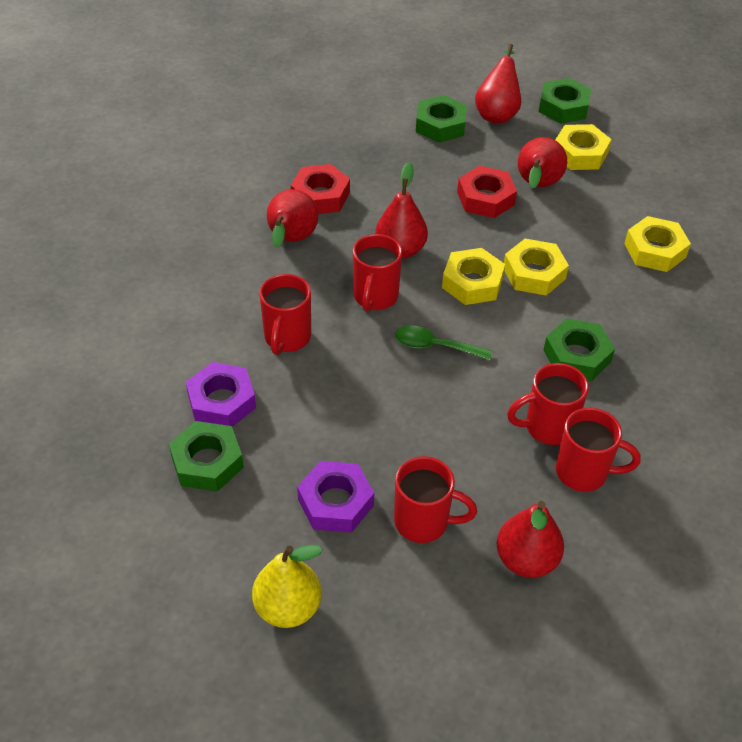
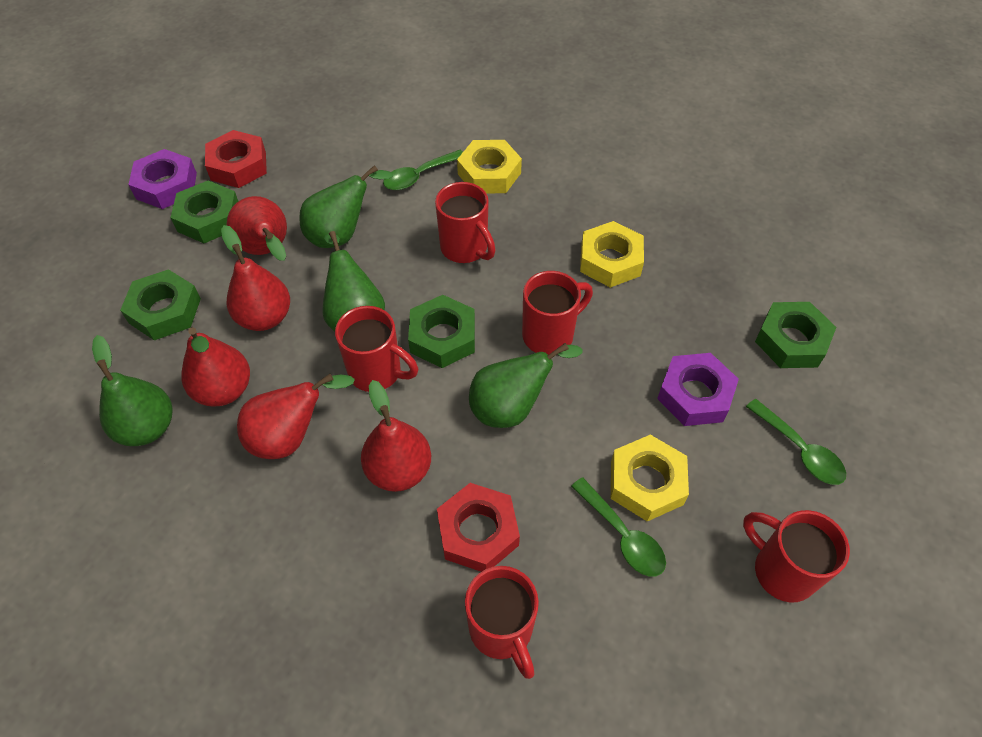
green pear: 0 -> 4
green spoon: 1 -> 3
yellow nut: 4 -> 3
yellow pear: 1 -> 0

